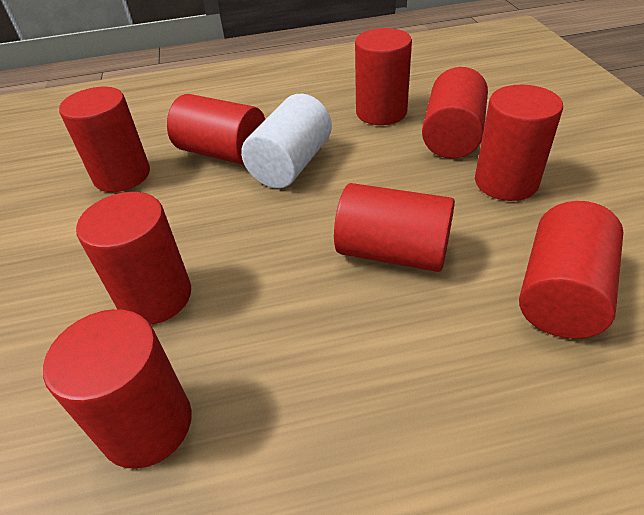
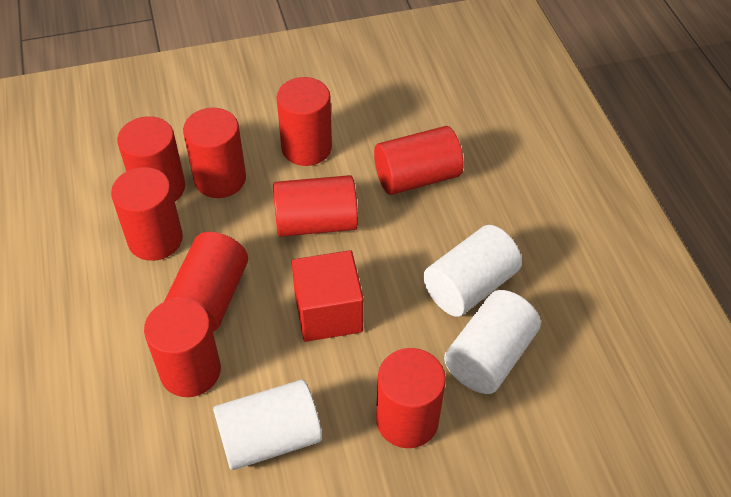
red cube: 0 -> 1
white cylinder: 1 -> 3

